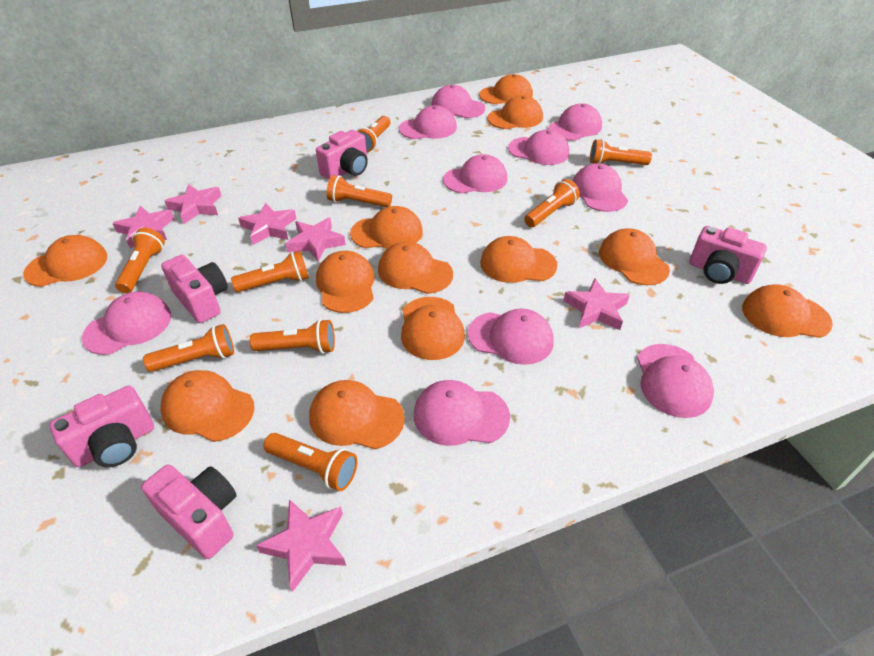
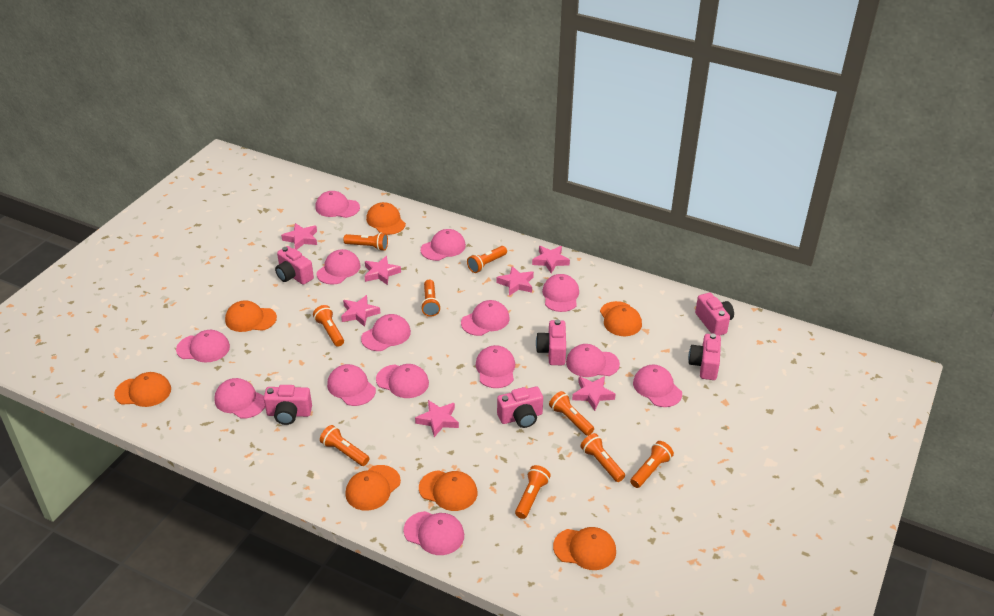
orange cap: 12 -> 7
pink camera: 5 -> 6
pink cap: 10 -> 14
pink star: 6 -> 7

